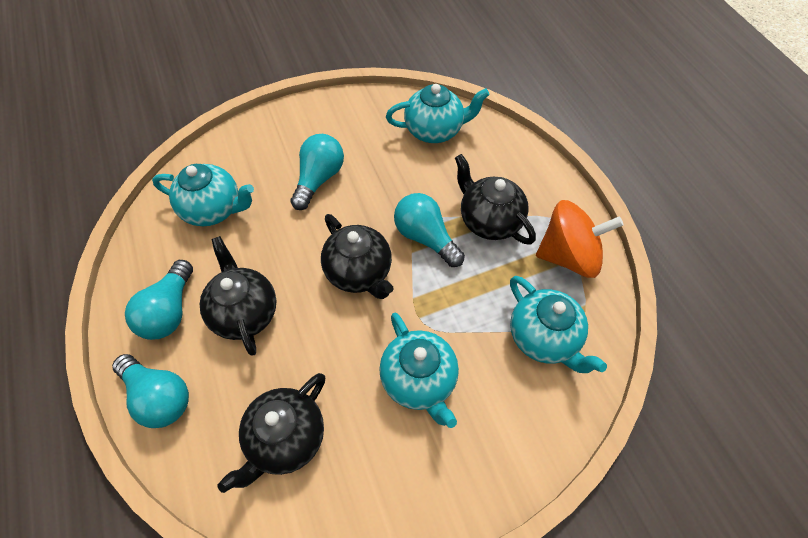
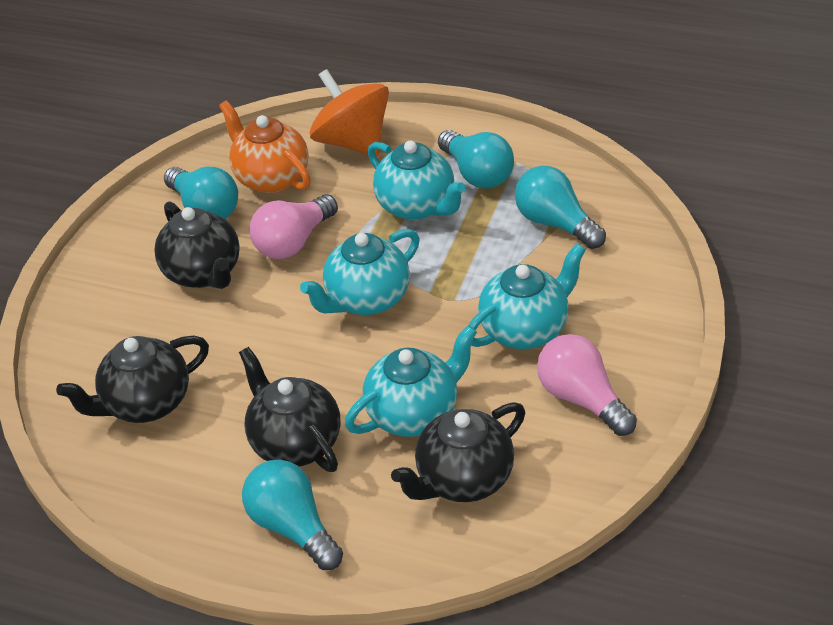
orange teapot: 0 -> 1
pink light bulb: 0 -> 2

